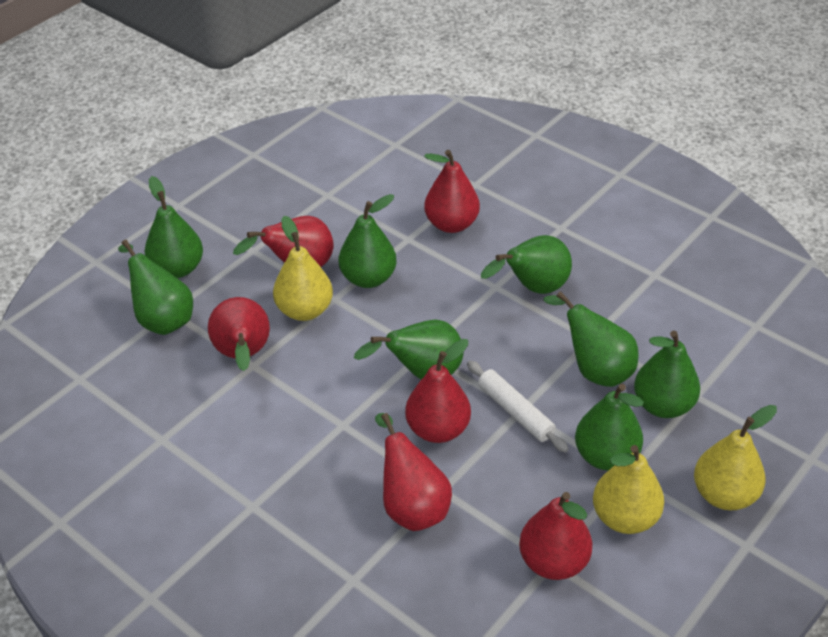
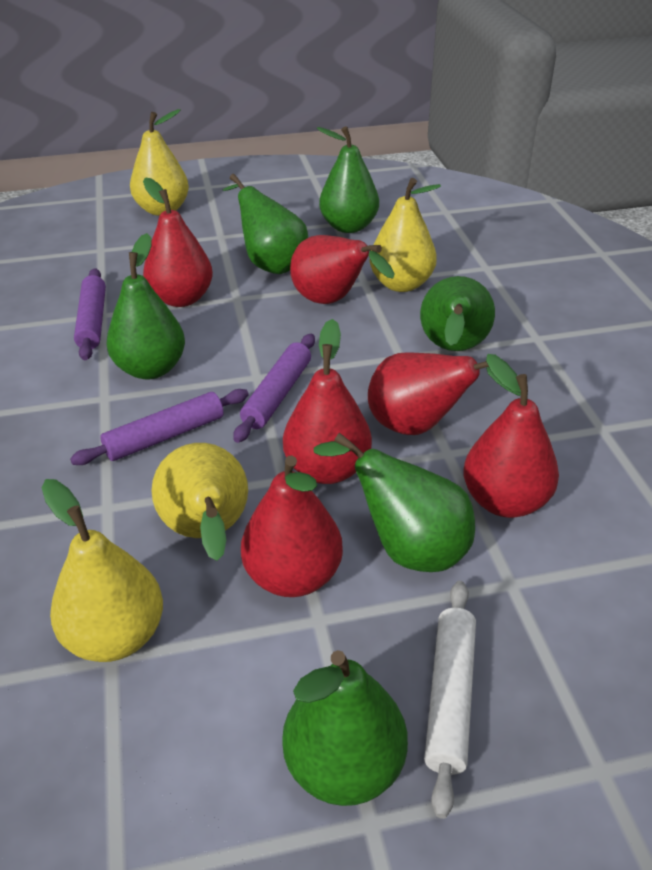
green pear: 8 -> 6
purple rolling pin: 0 -> 3
yellow pear: 3 -> 4

